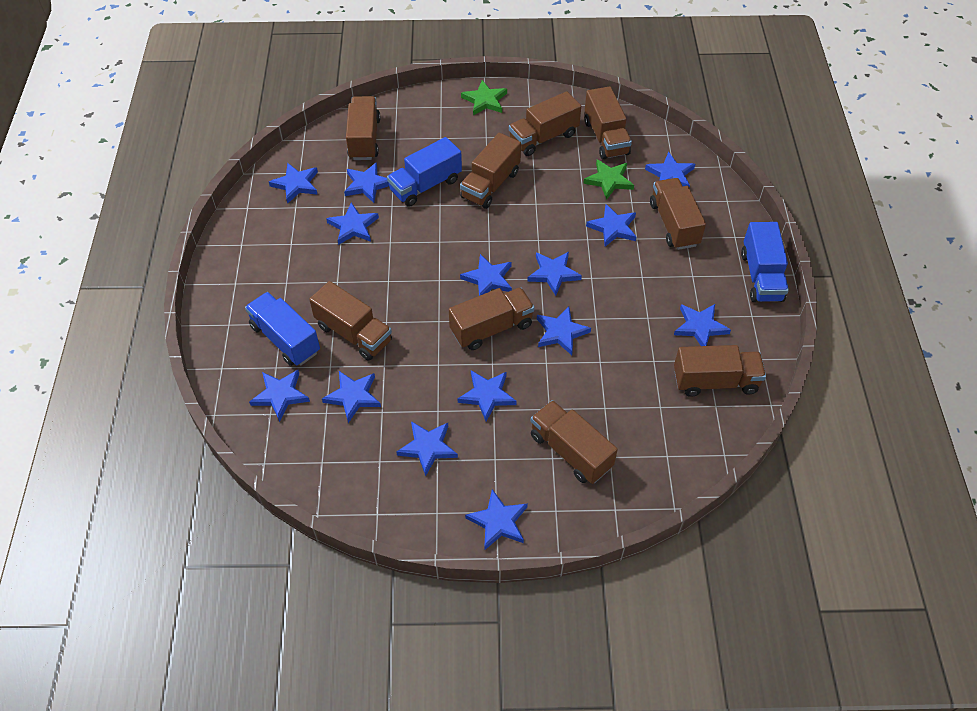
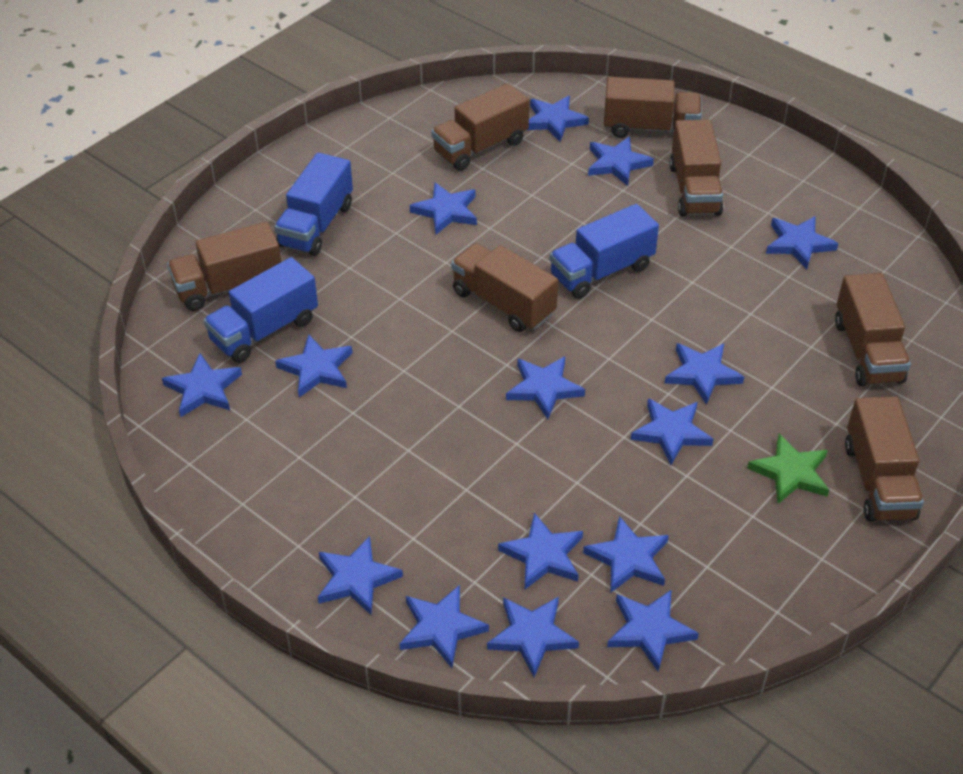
blue star: 14 -> 15
brown truck: 9 -> 7
green star: 2 -> 1

